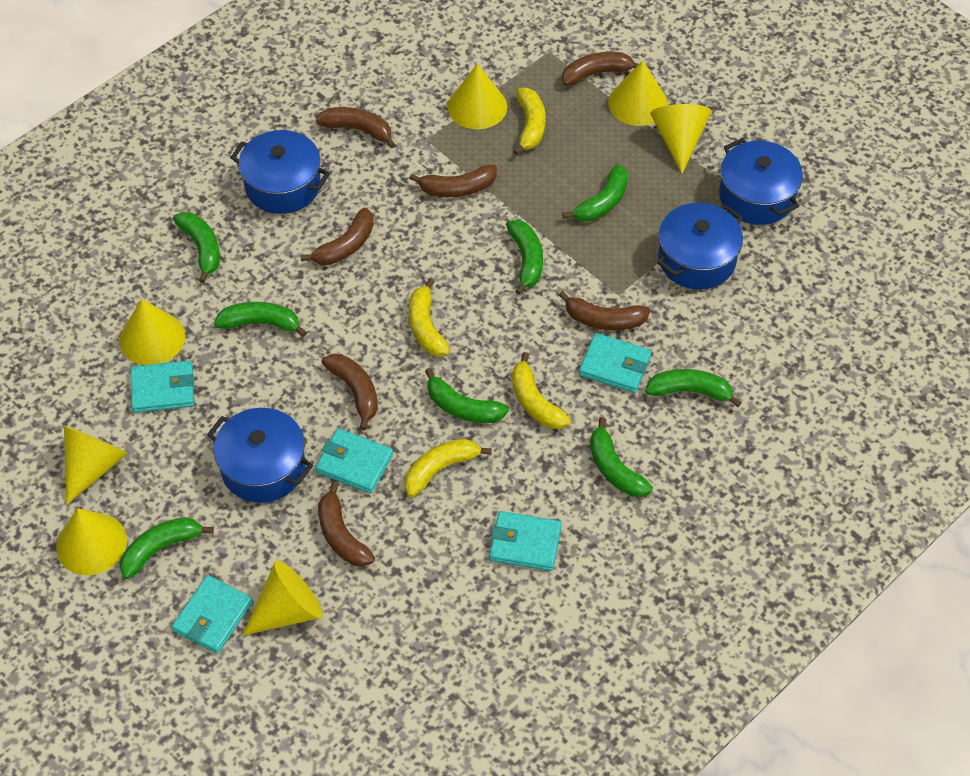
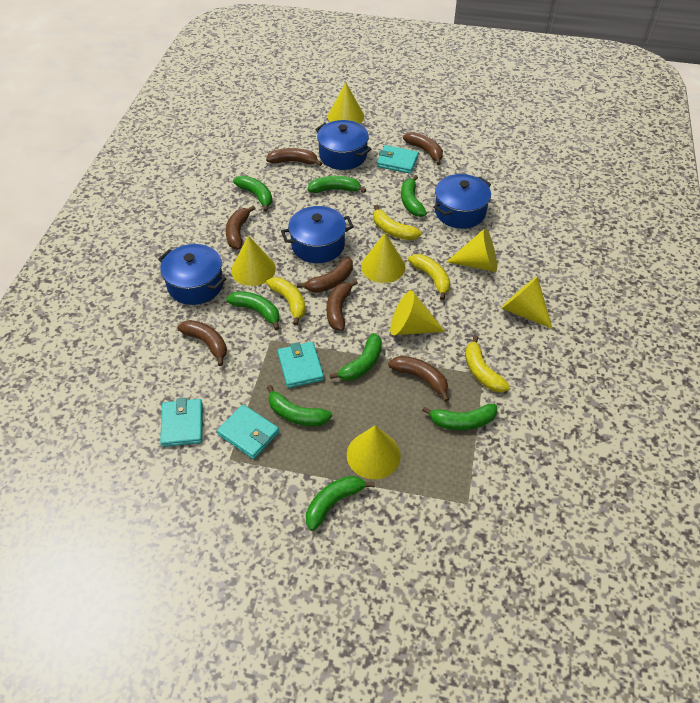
turquoise wallet: 5 -> 4

